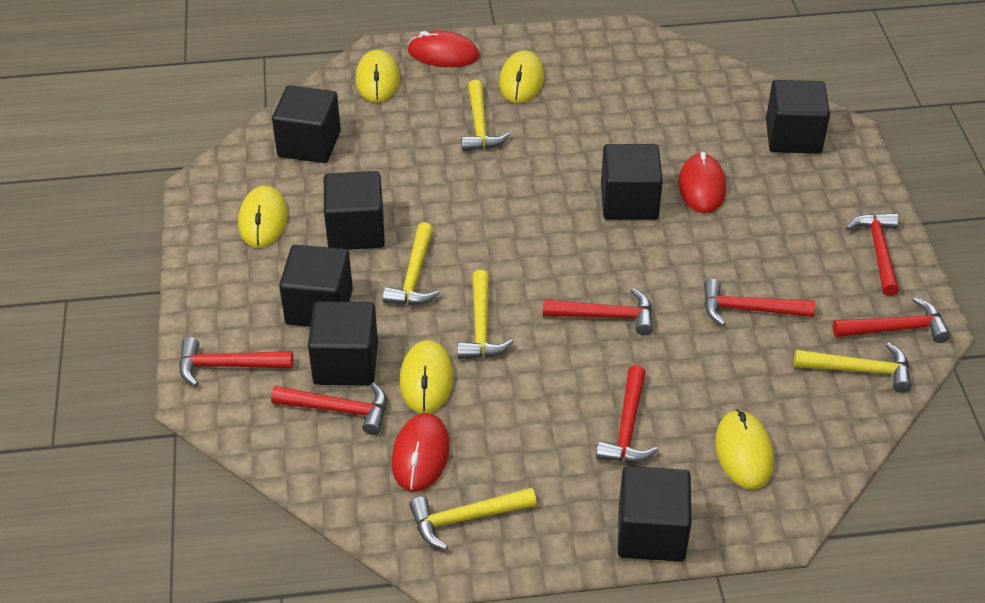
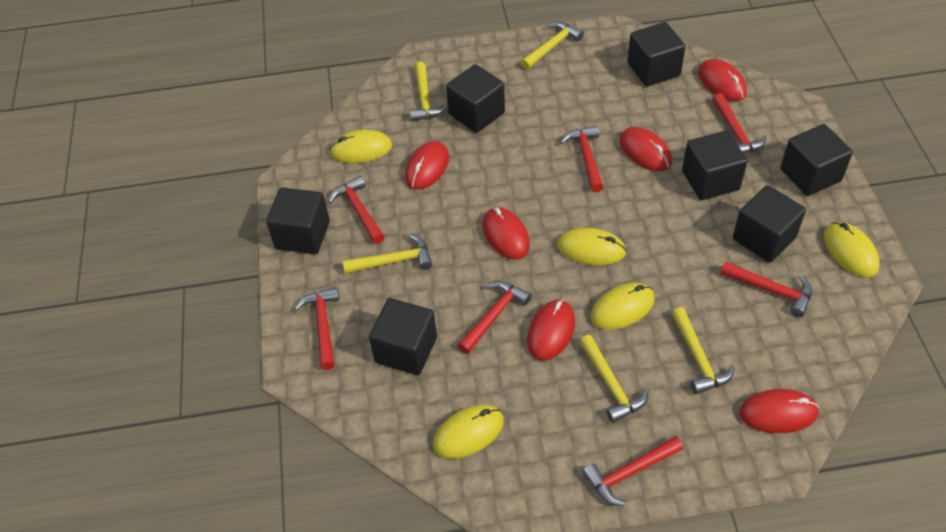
red mouse: 3 -> 6

